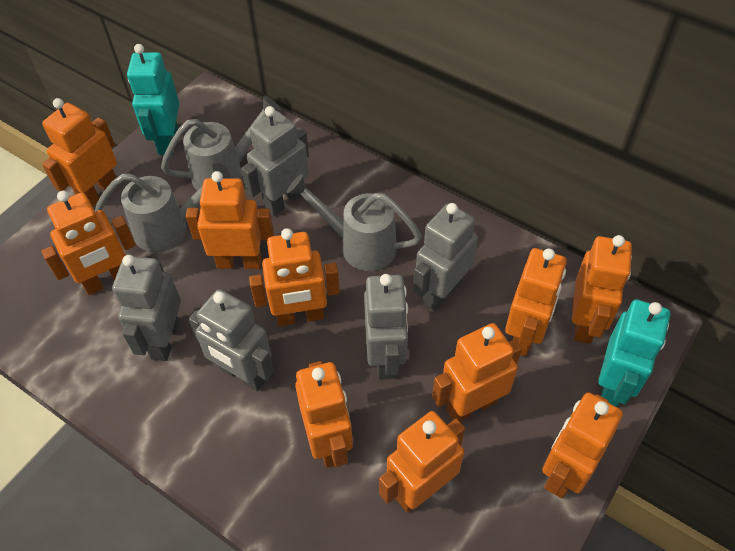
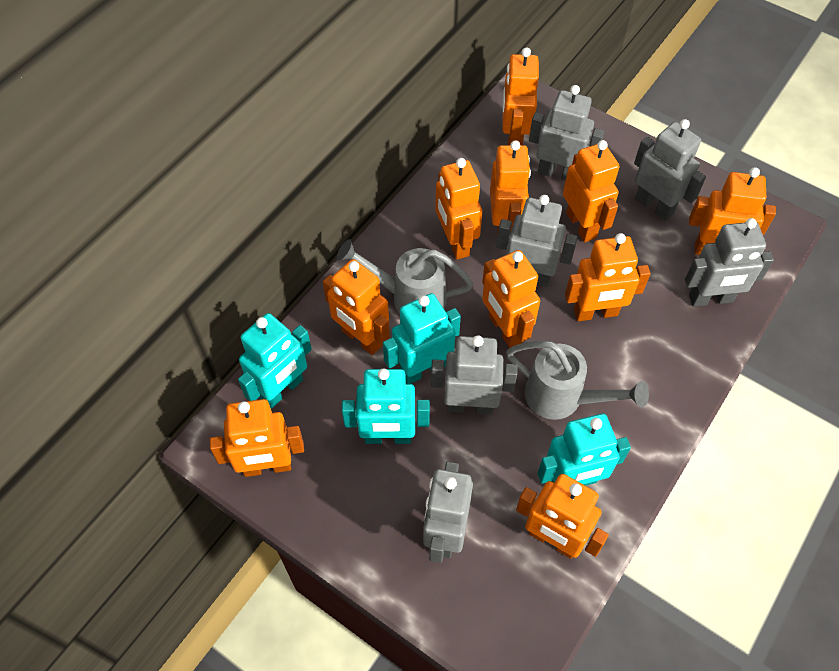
grey robot: 5 -> 6
grey watering can: 3 -> 2
turquoise robot: 2 -> 4

